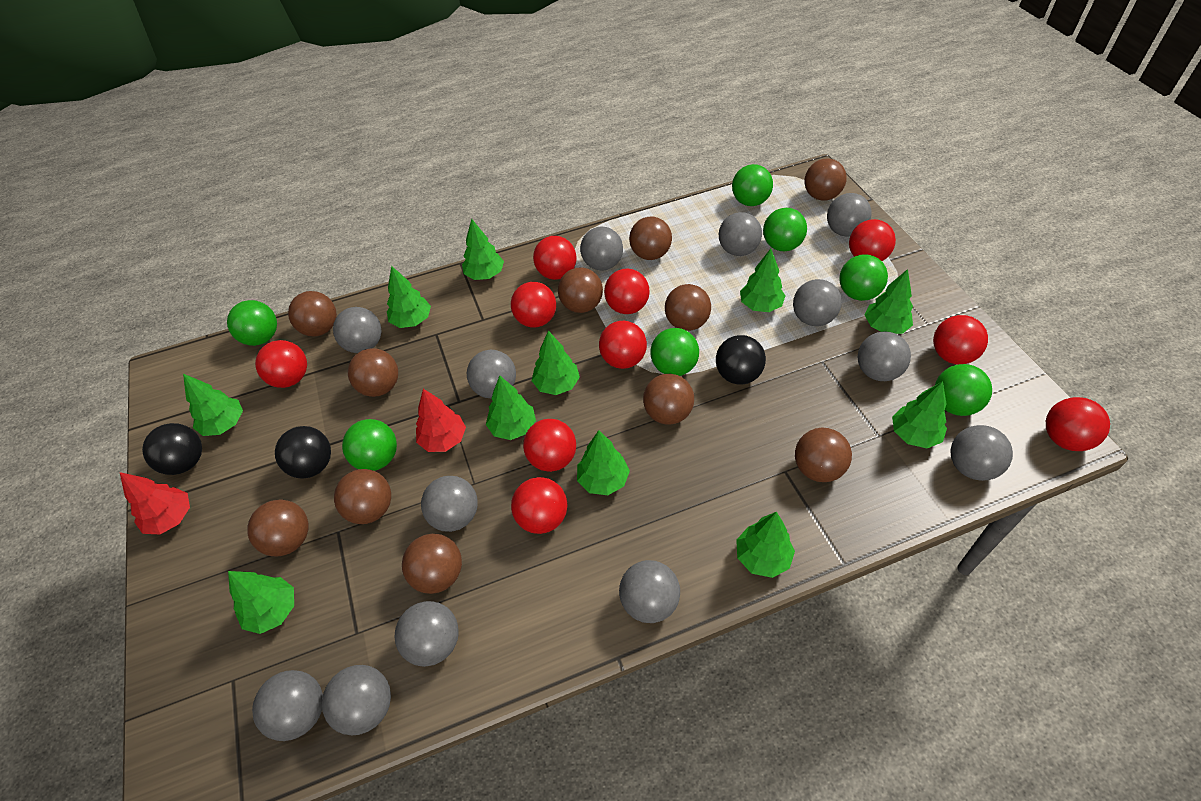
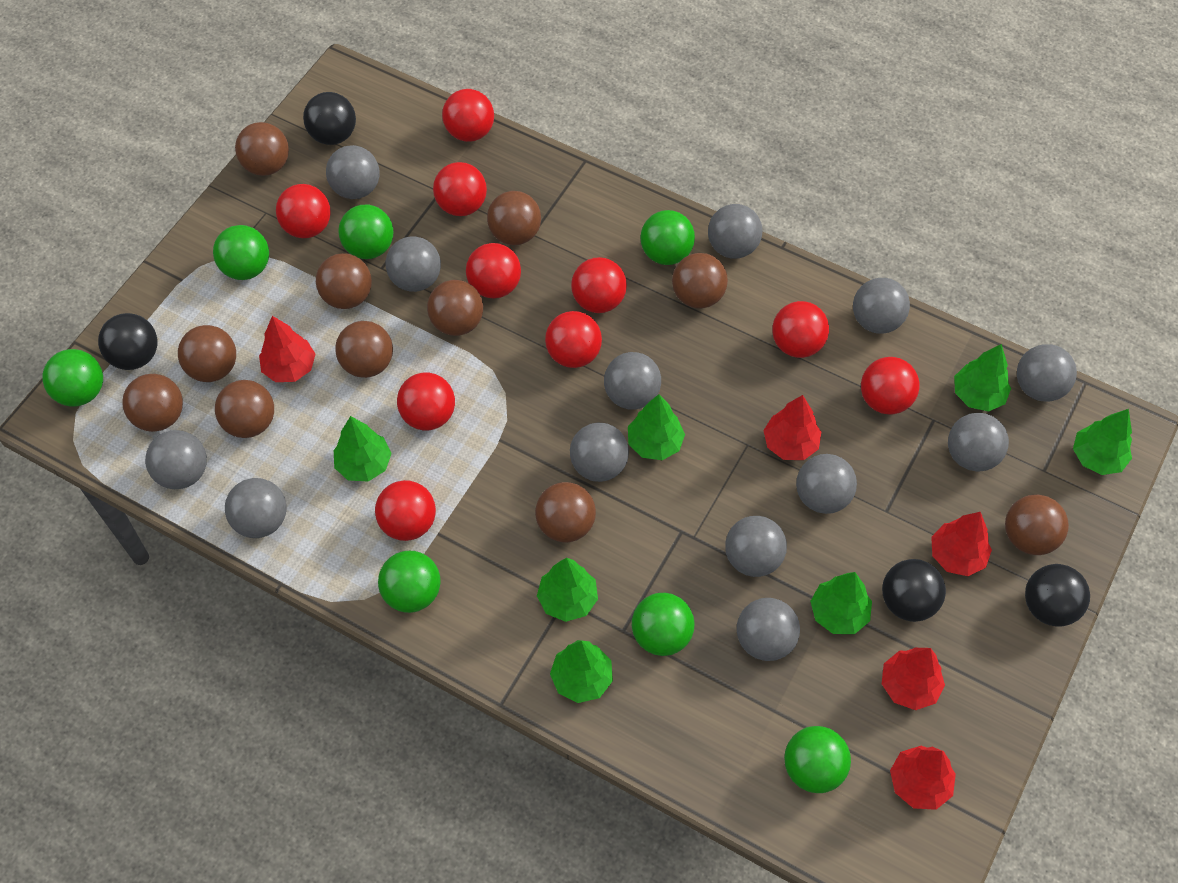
black ball: 3 -> 4
green tree: 11 -> 7
red tree: 2 -> 5

